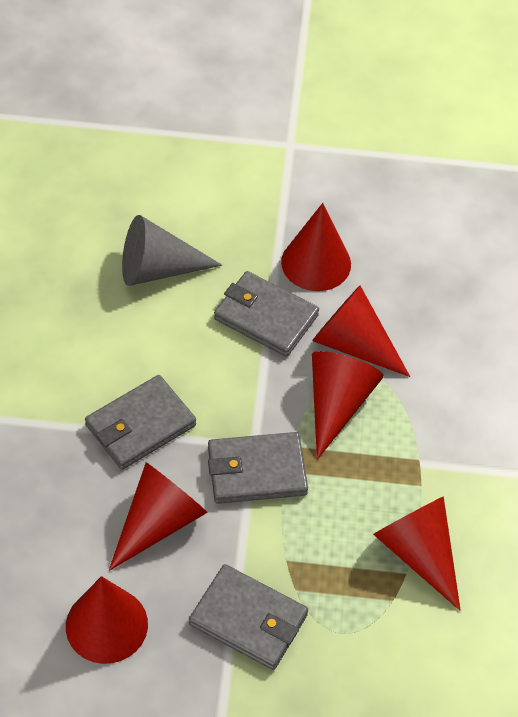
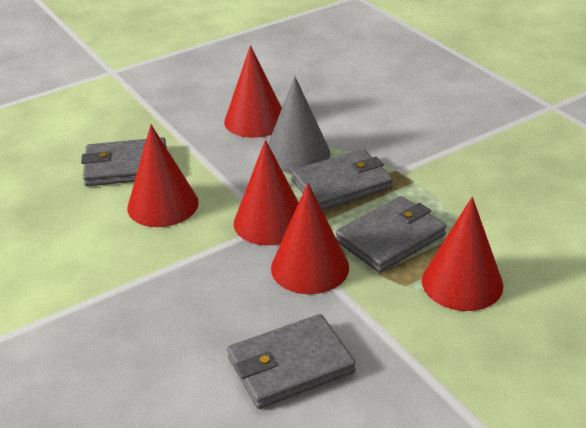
red cone: 6 -> 5

